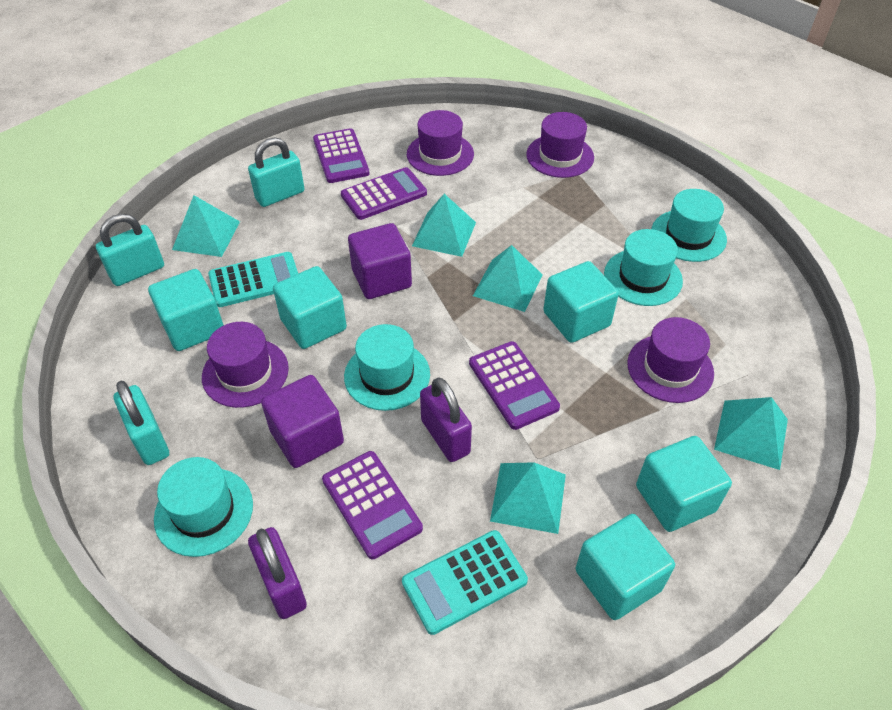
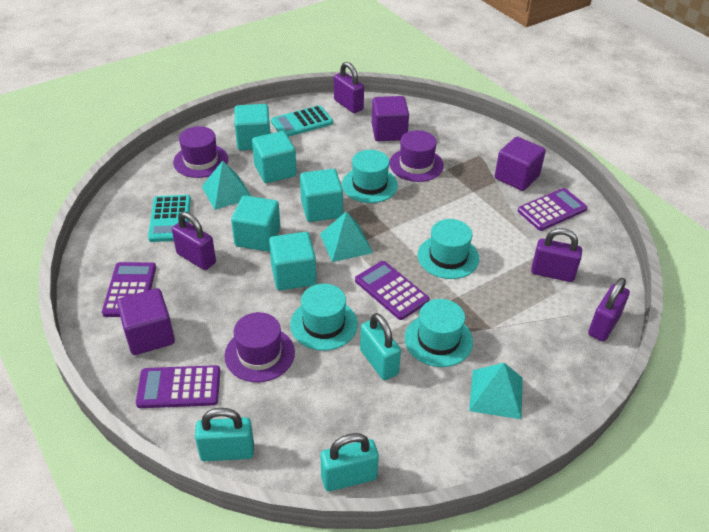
purple cube: 2 -> 3
purple hat: 4 -> 3
purple padlock: 2 -> 4
turquoise pyramid: 5 -> 3

